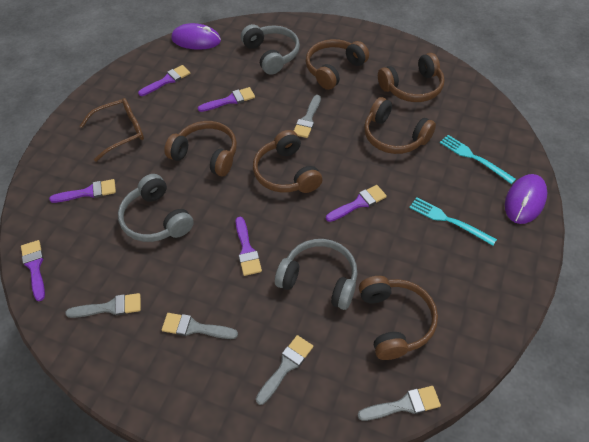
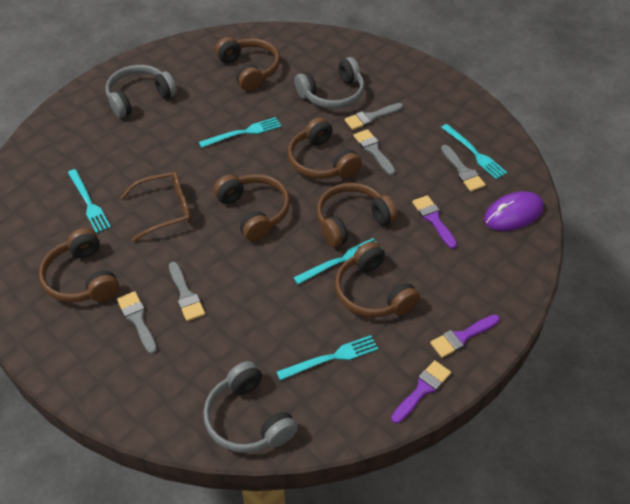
purple brush: 6 -> 3
purple mouse: 2 -> 1
turquoise fork: 2 -> 5

